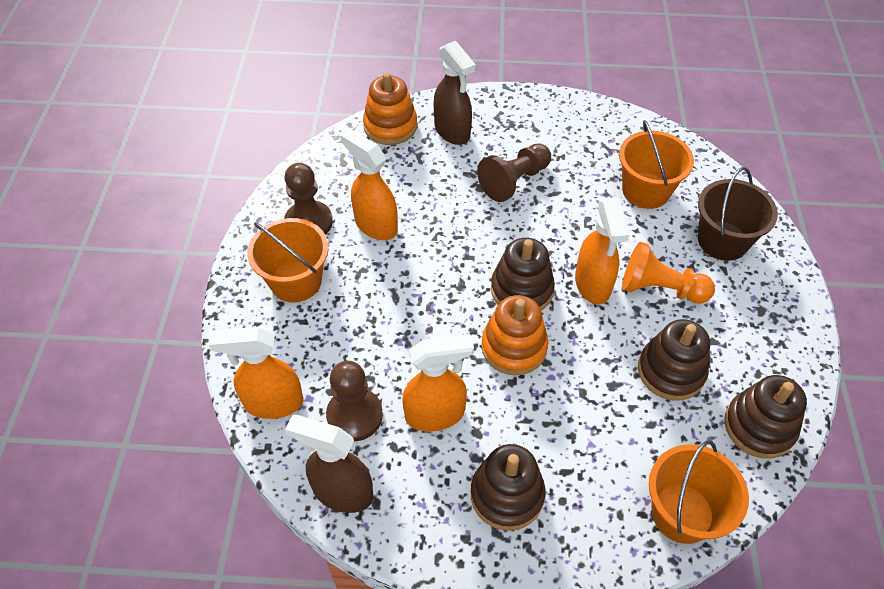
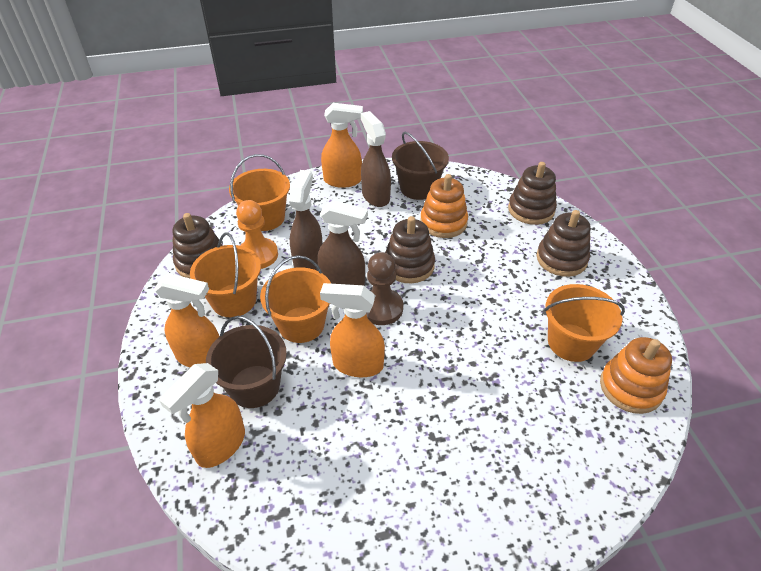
brown bucket: 1 -> 2
brown pawn: 3 -> 1
brown spray bottle: 2 -> 3
orange bucket: 3 -> 4

